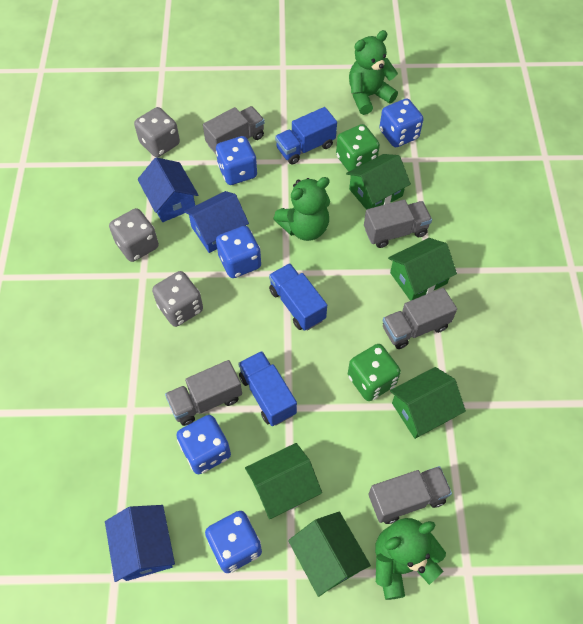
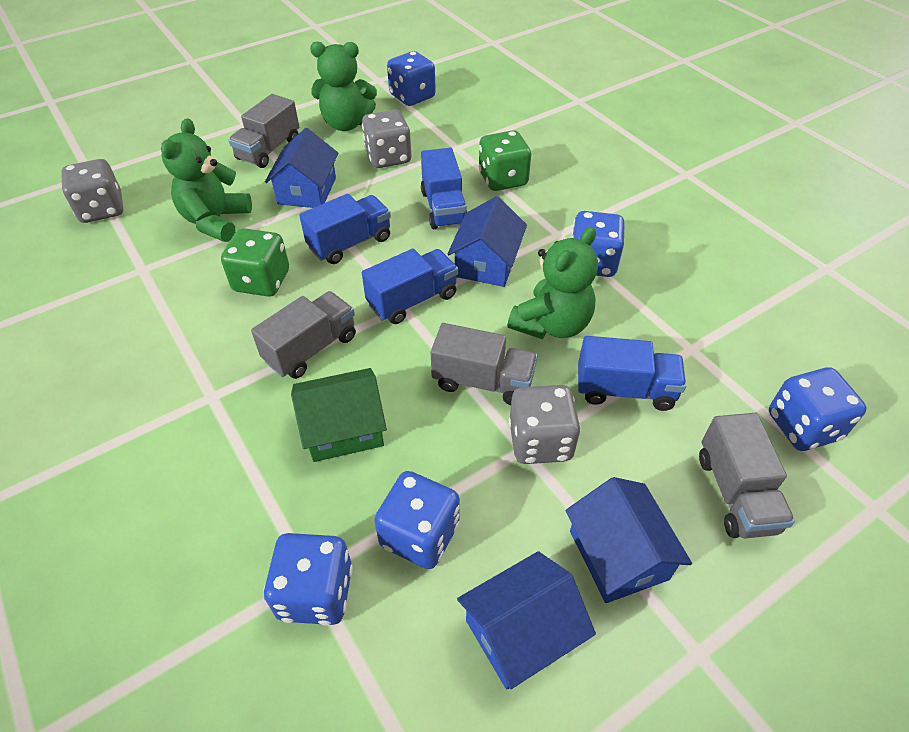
blue house: 3 -> 4
blue truck: 3 -> 4
green house: 5 -> 1
grey truck: 5 -> 4

